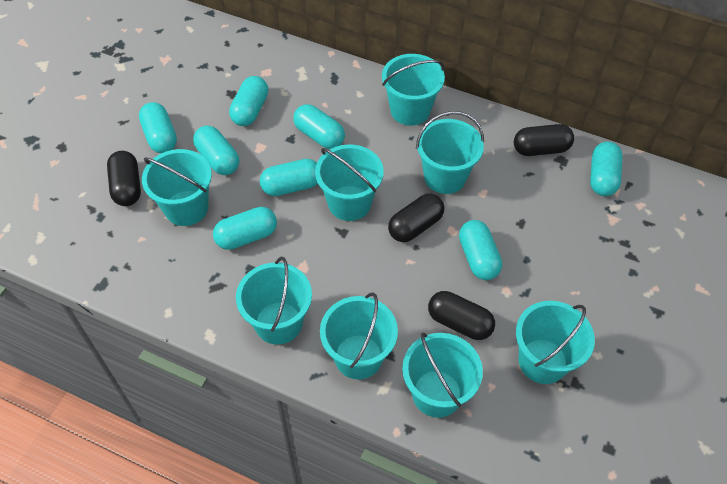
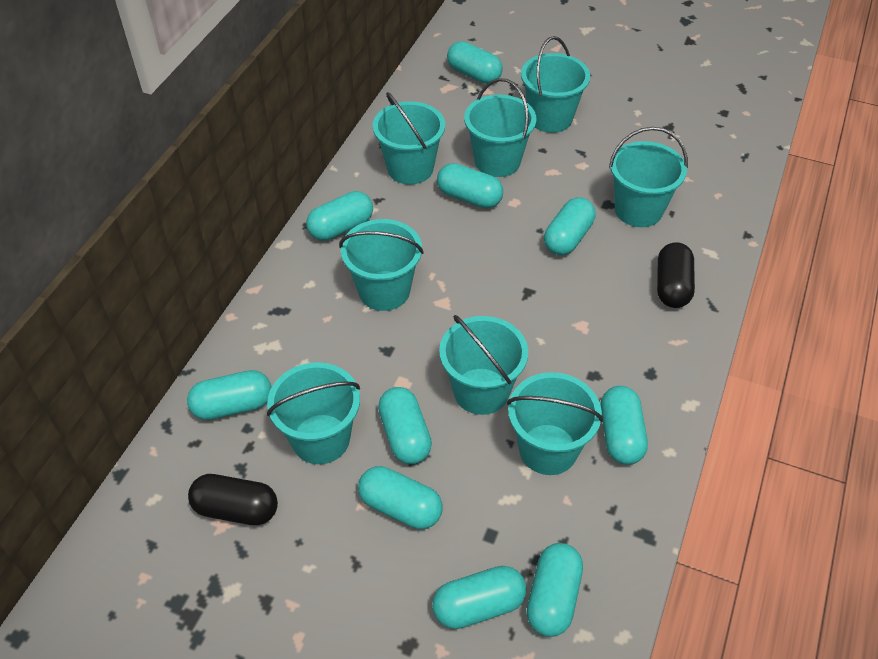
black capsule: 4 -> 2
turquoise capsule: 8 -> 10

